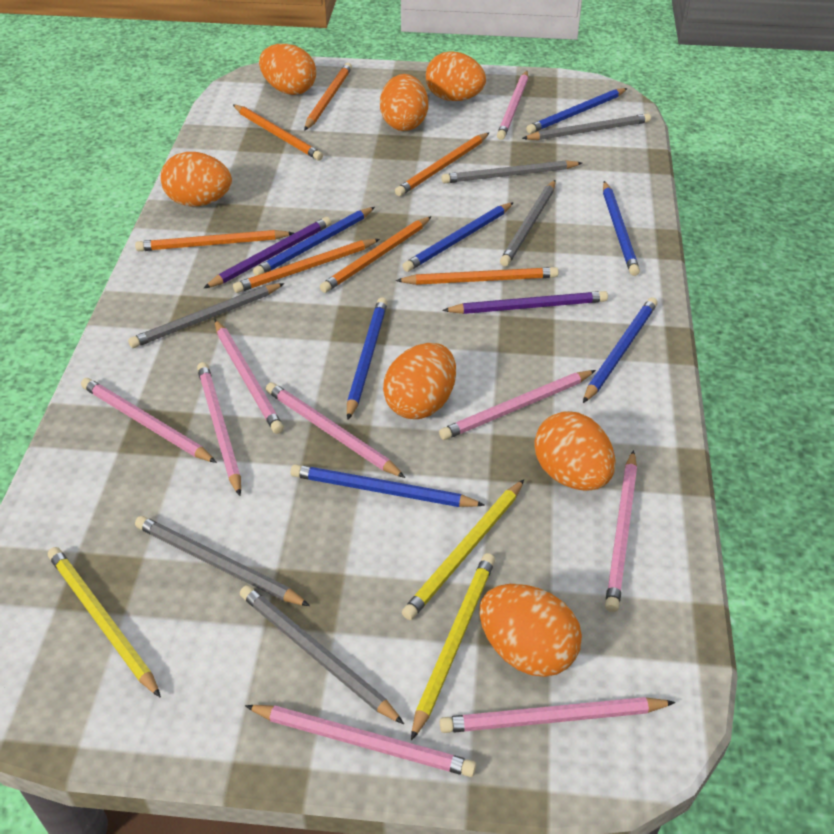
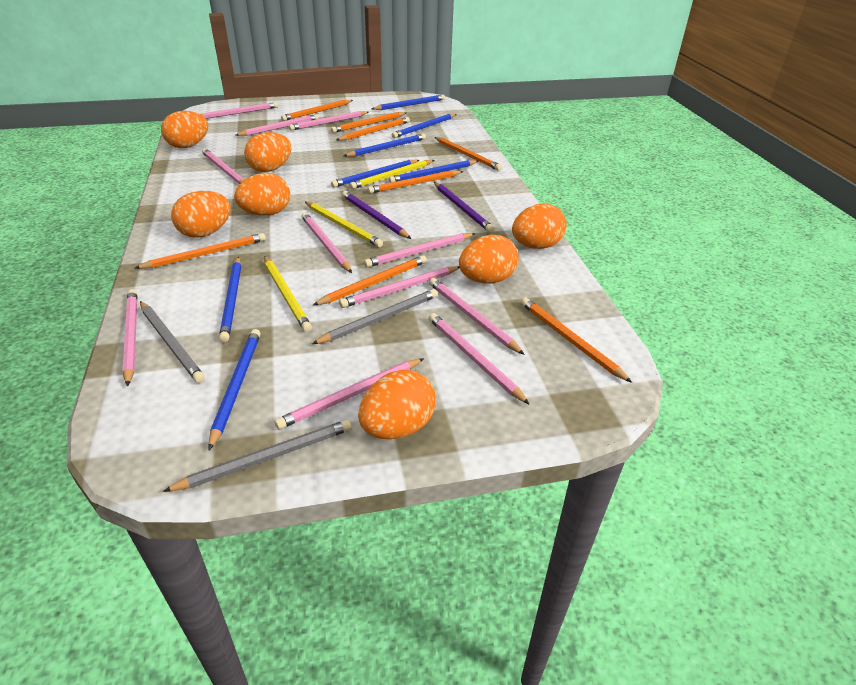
grey pencil: 6 -> 3
orange pencil: 7 -> 8
pink pencil: 9 -> 11

